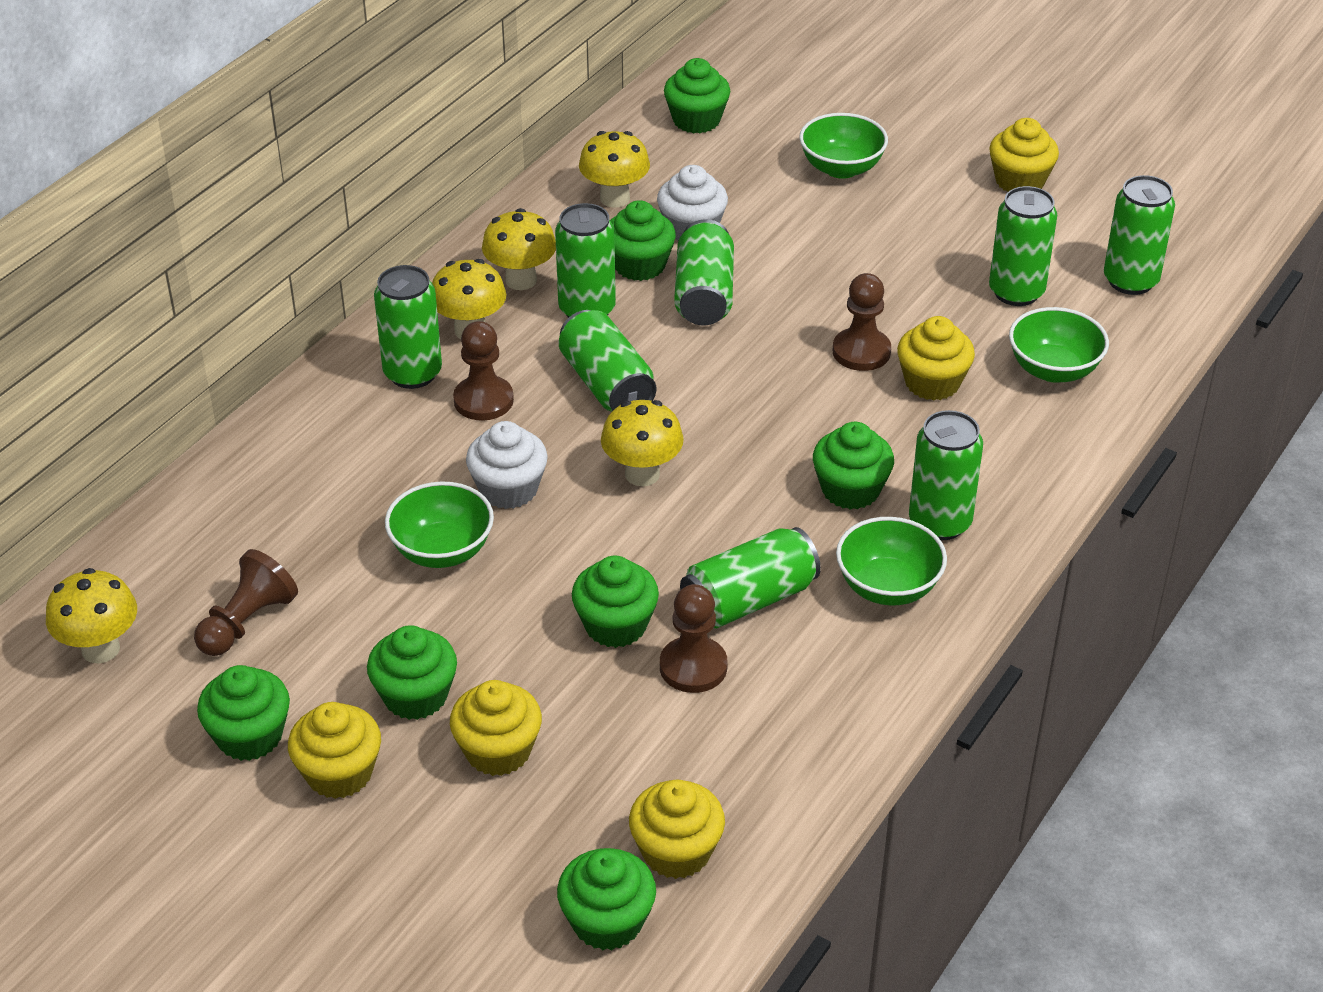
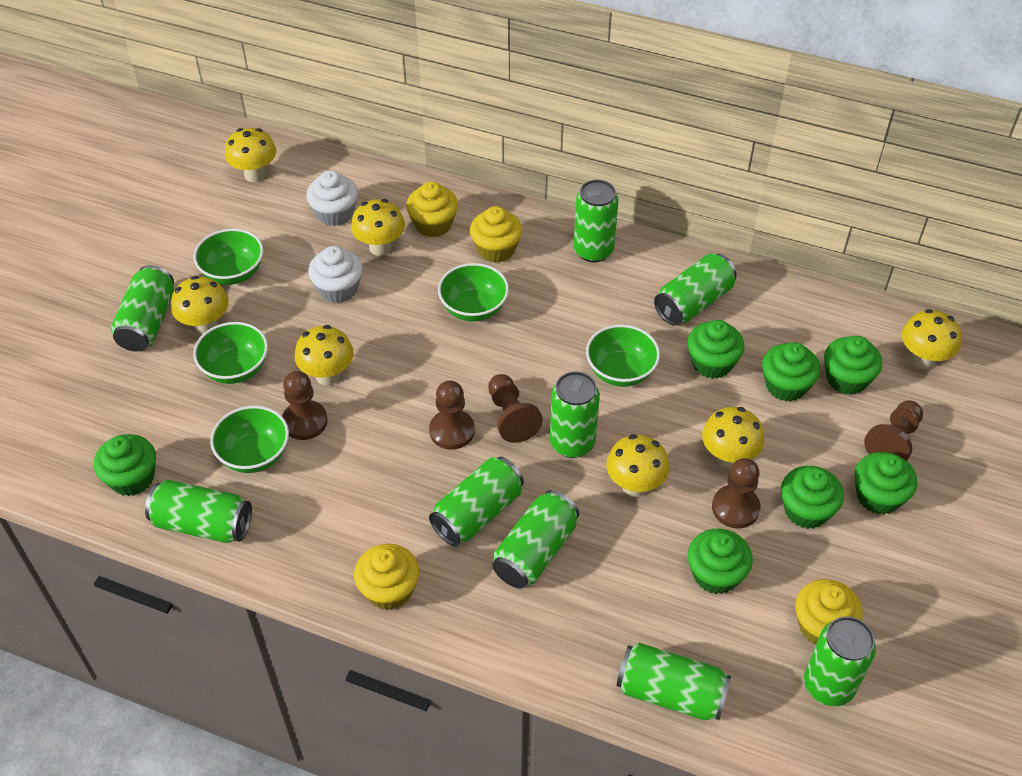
brown pawn: 4 -> 5
green bowl: 4 -> 5
green can: 8 -> 9
yellow cupcake: 5 -> 4
yellow mushroom: 5 -> 7

